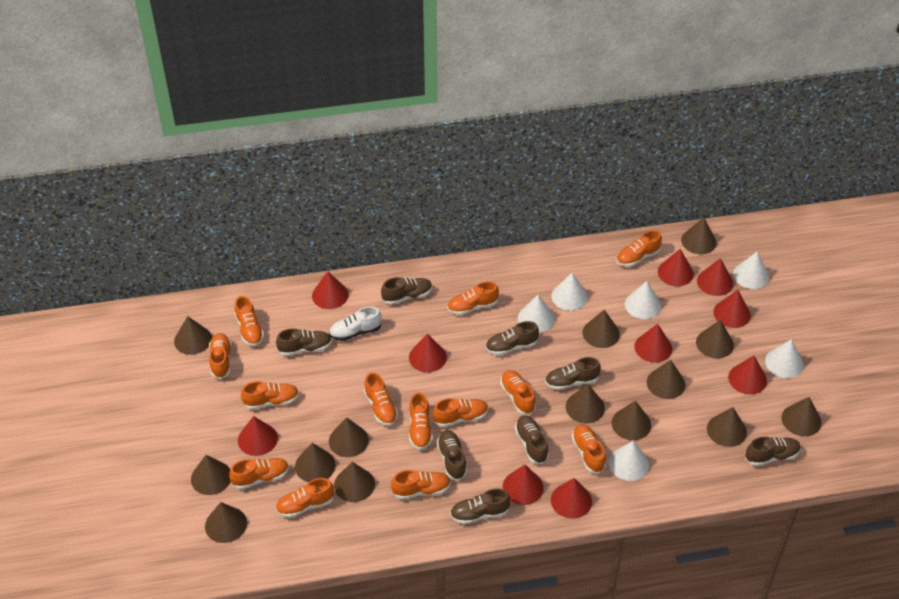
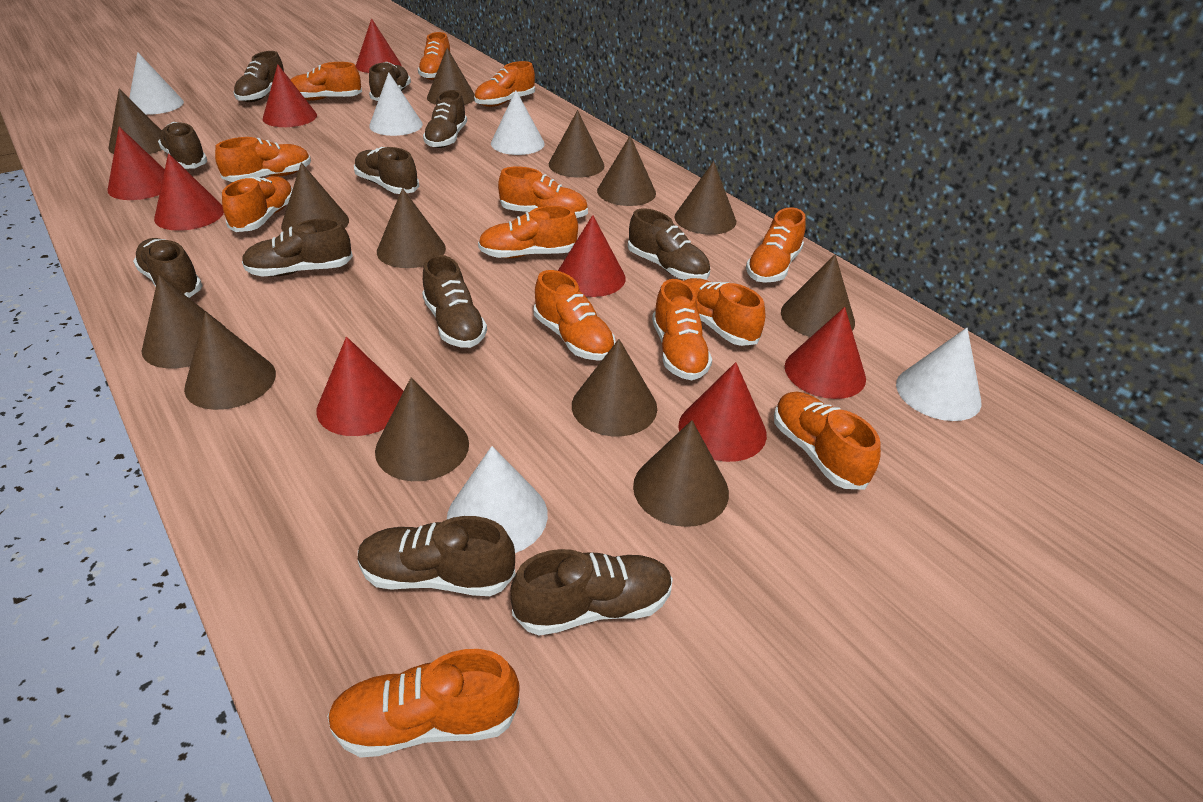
brown cone: 14 -> 13
brown shoe: 8 -> 11
red cone: 10 -> 8
white cone: 6 -> 5
white shoe: 1 -> 0

